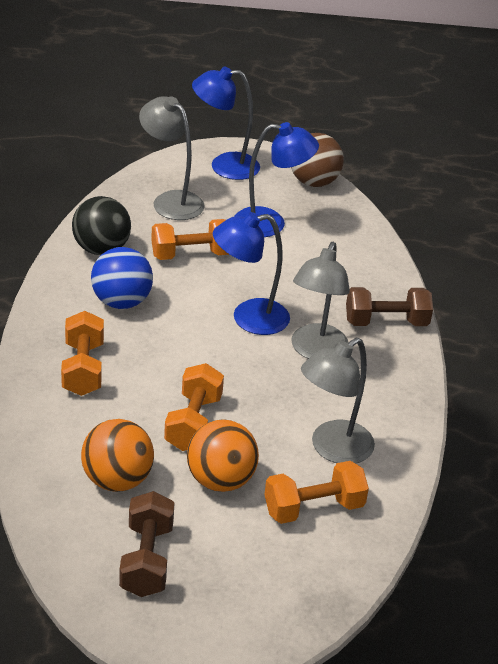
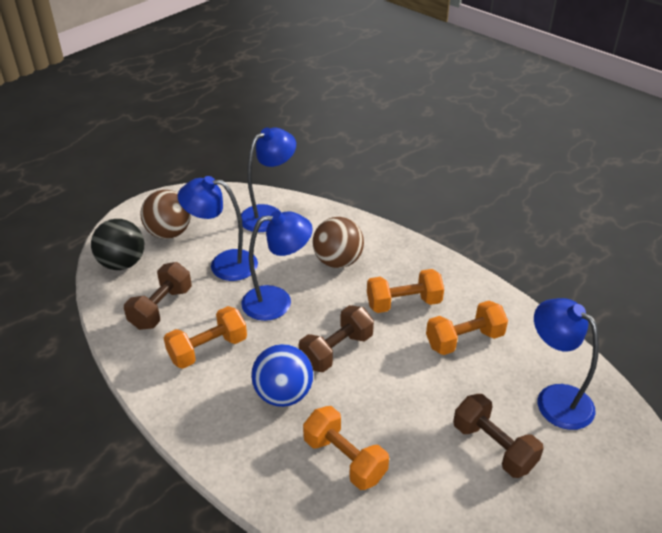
blue lamp: 3 -> 4
brown ball: 1 -> 2
brown dumbbell: 2 -> 3
grey lamp: 3 -> 0
orange ball: 2 -> 0

